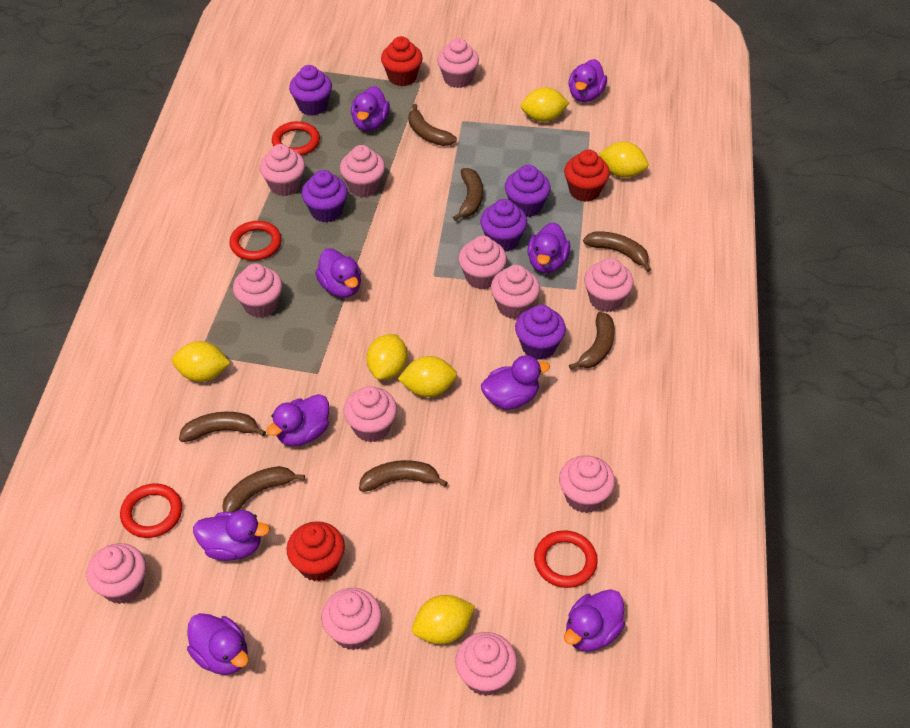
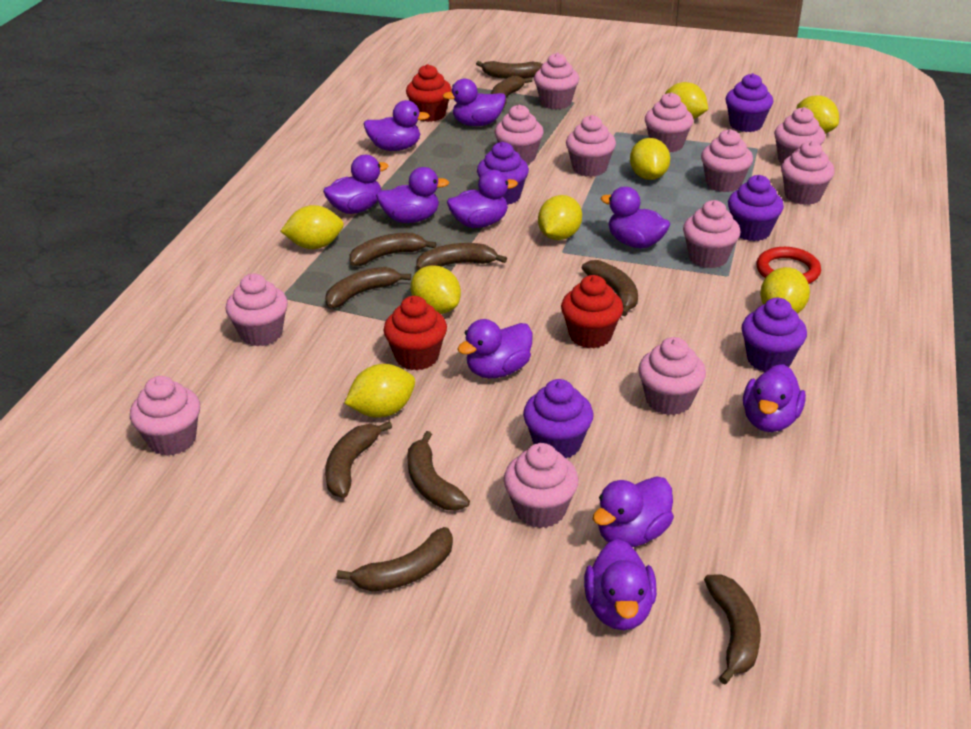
brown banana: 7 -> 10
purple duck: 9 -> 10
red ring: 4 -> 1
yellow lemon: 6 -> 8

